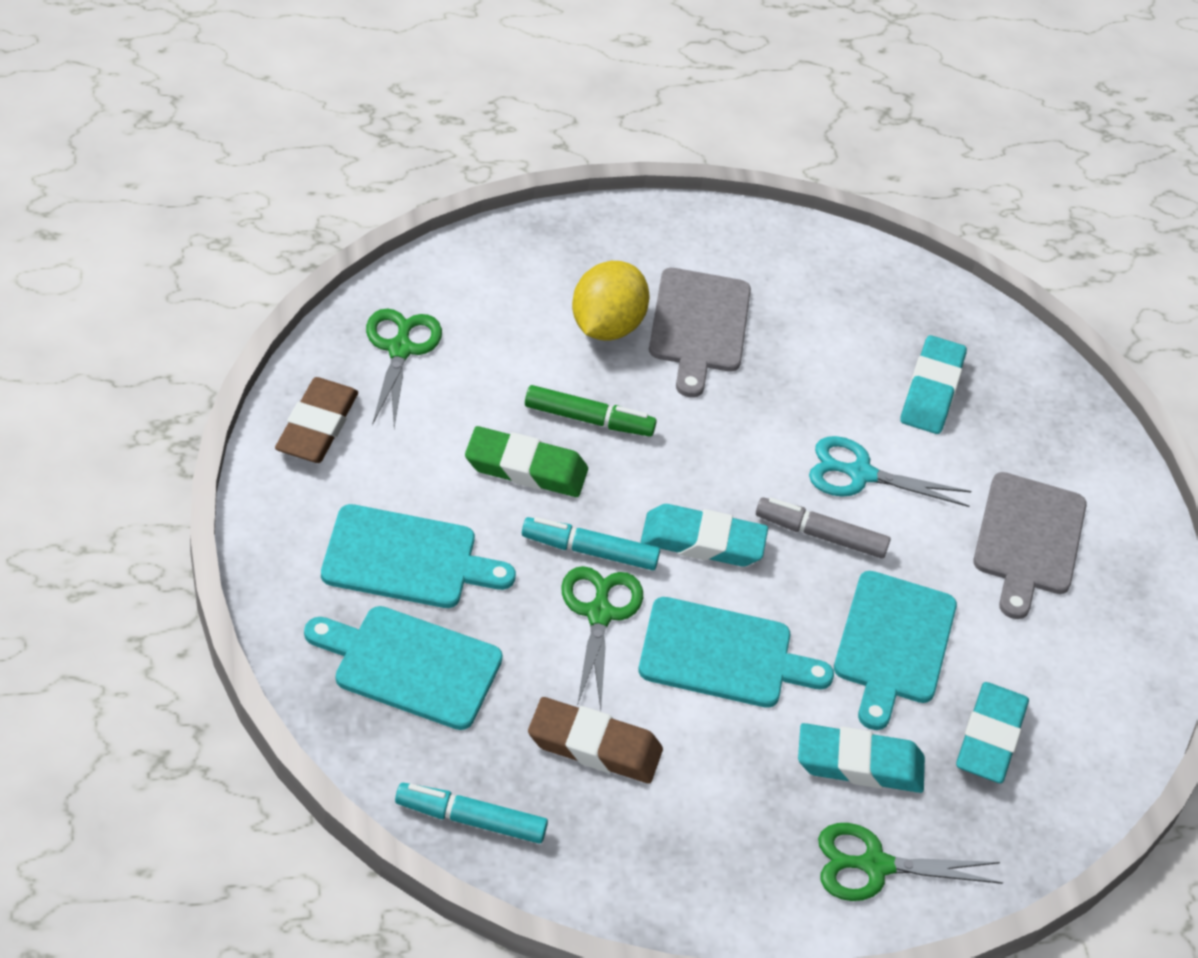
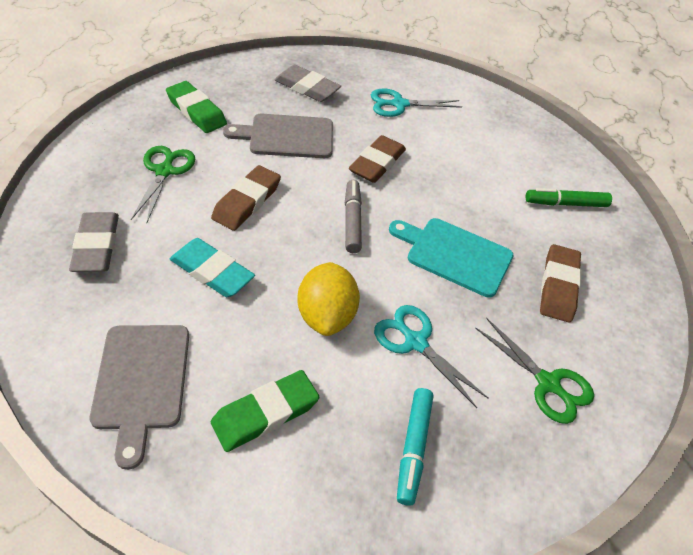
brown eraser: 2 -> 3
green eraser: 1 -> 2
green scissors: 3 -> 2
grey eraser: 0 -> 2
turquoise cutting board: 4 -> 1
turquoise eraser: 4 -> 1
turquoise marker: 2 -> 1
turquoise scissors: 1 -> 2

